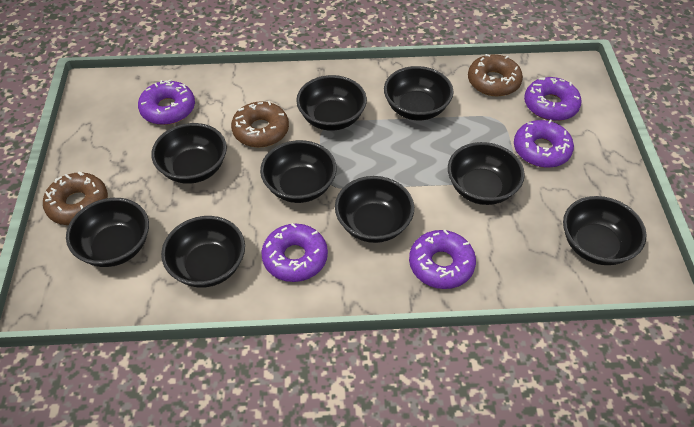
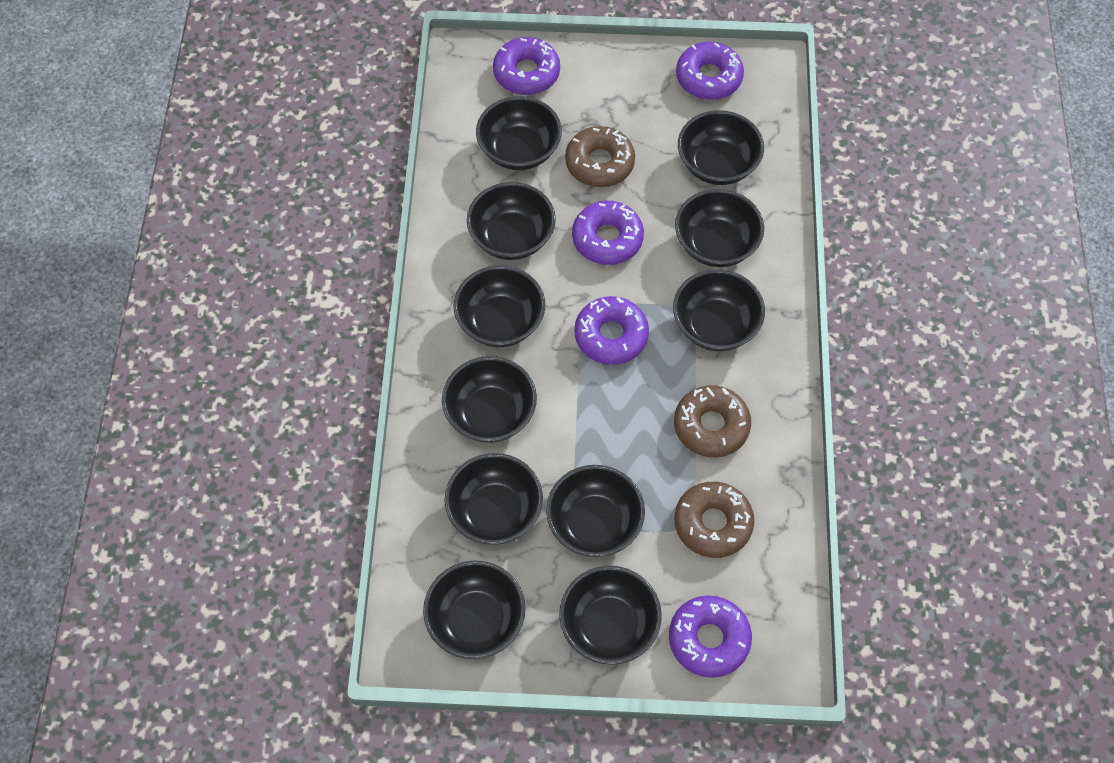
black bowl: 9 -> 11

